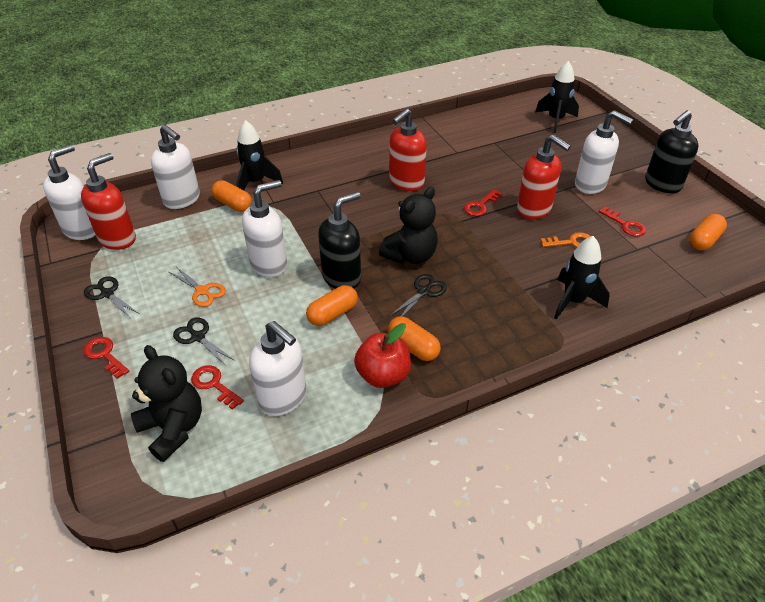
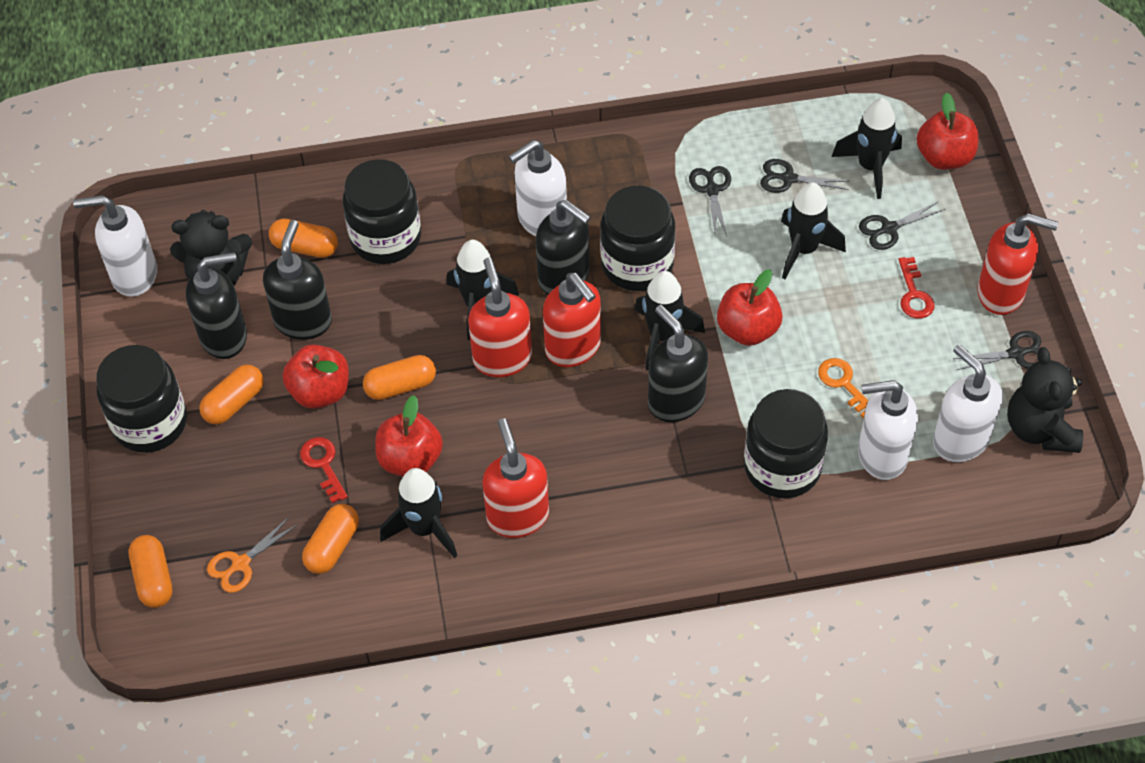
black jar: 0 -> 4
black rocket: 3 -> 5
black scissors: 3 -> 4
black soap dispenser: 2 -> 4
orange capsule: 4 -> 5
red apple: 1 -> 4
red key: 4 -> 2
red soap dispenser: 3 -> 4
white soap dispenser: 5 -> 4

